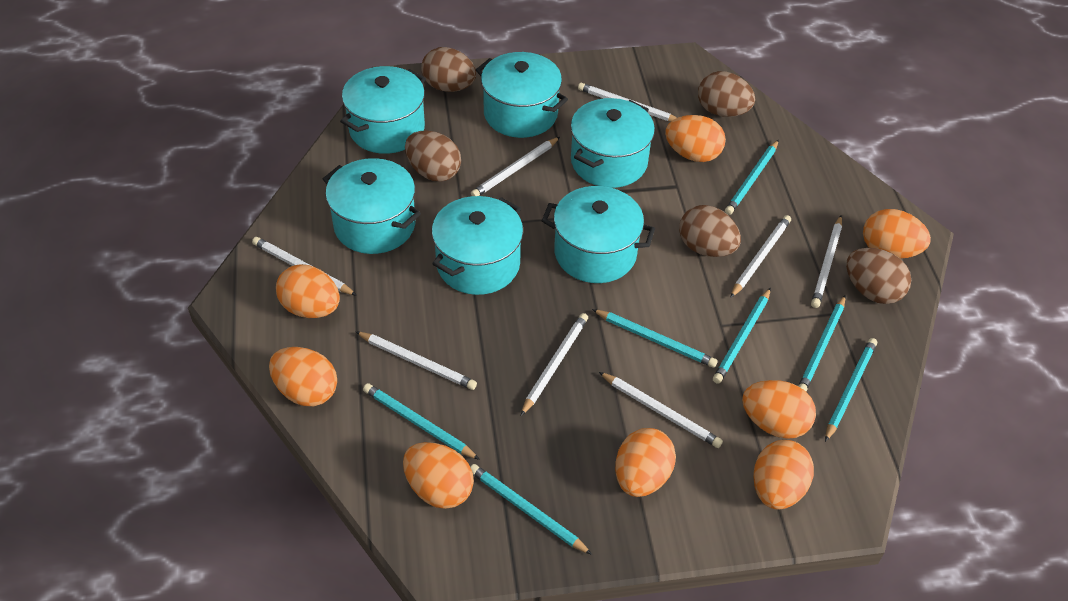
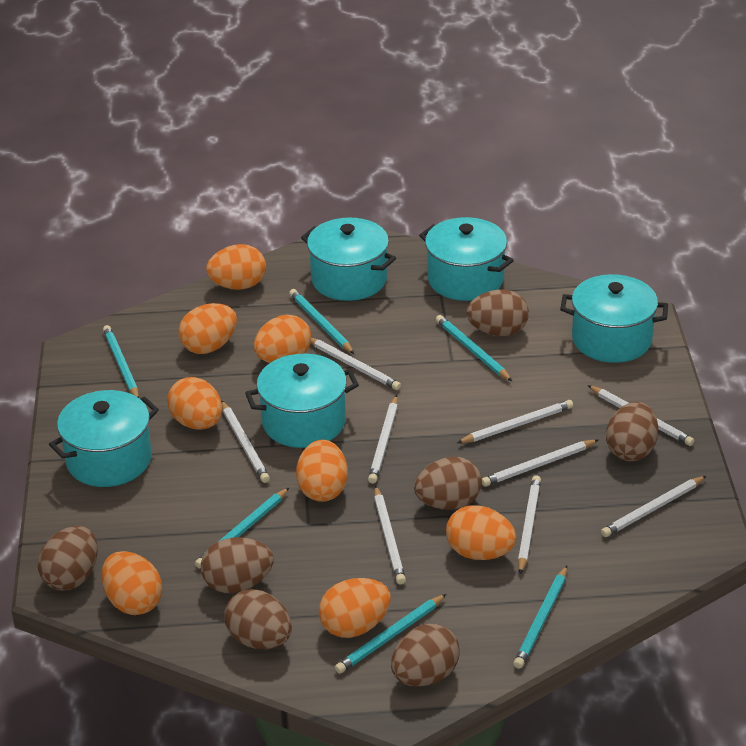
brown egg: 5 -> 7
turquoise pencil: 7 -> 6
turquoise pot: 6 -> 5
white pencil: 8 -> 9

